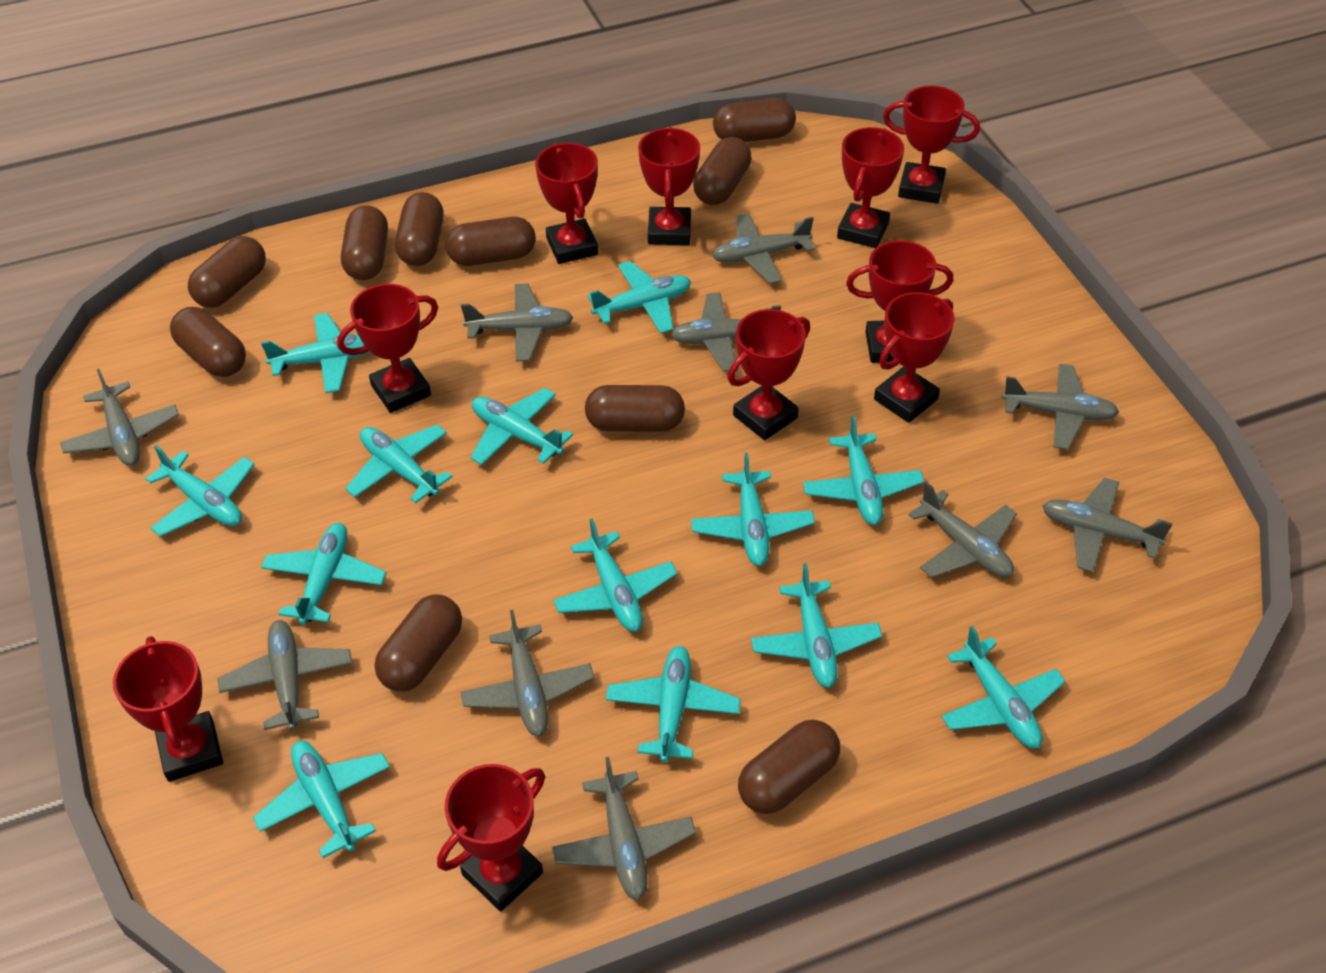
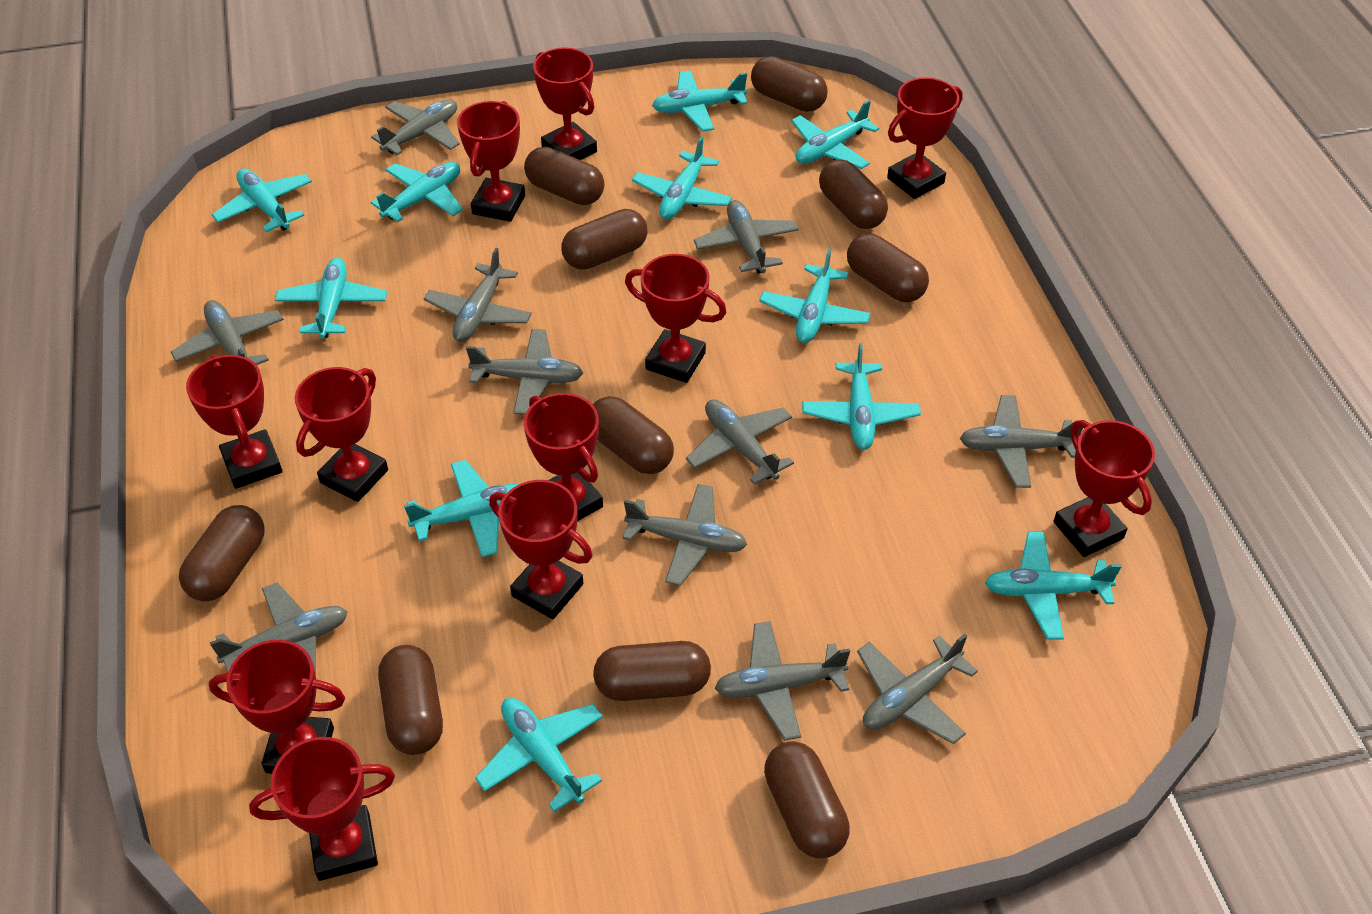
grey plane: 10 -> 11
red trophy: 10 -> 11
turquoise plane: 13 -> 11

